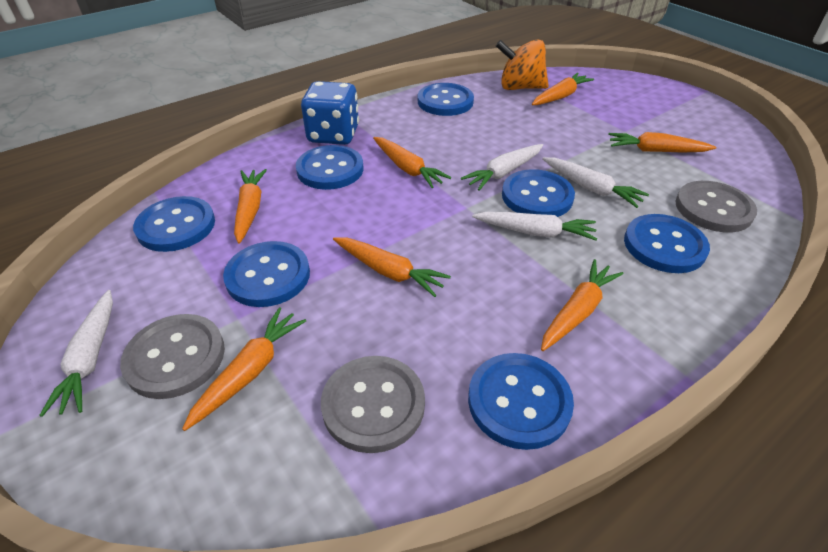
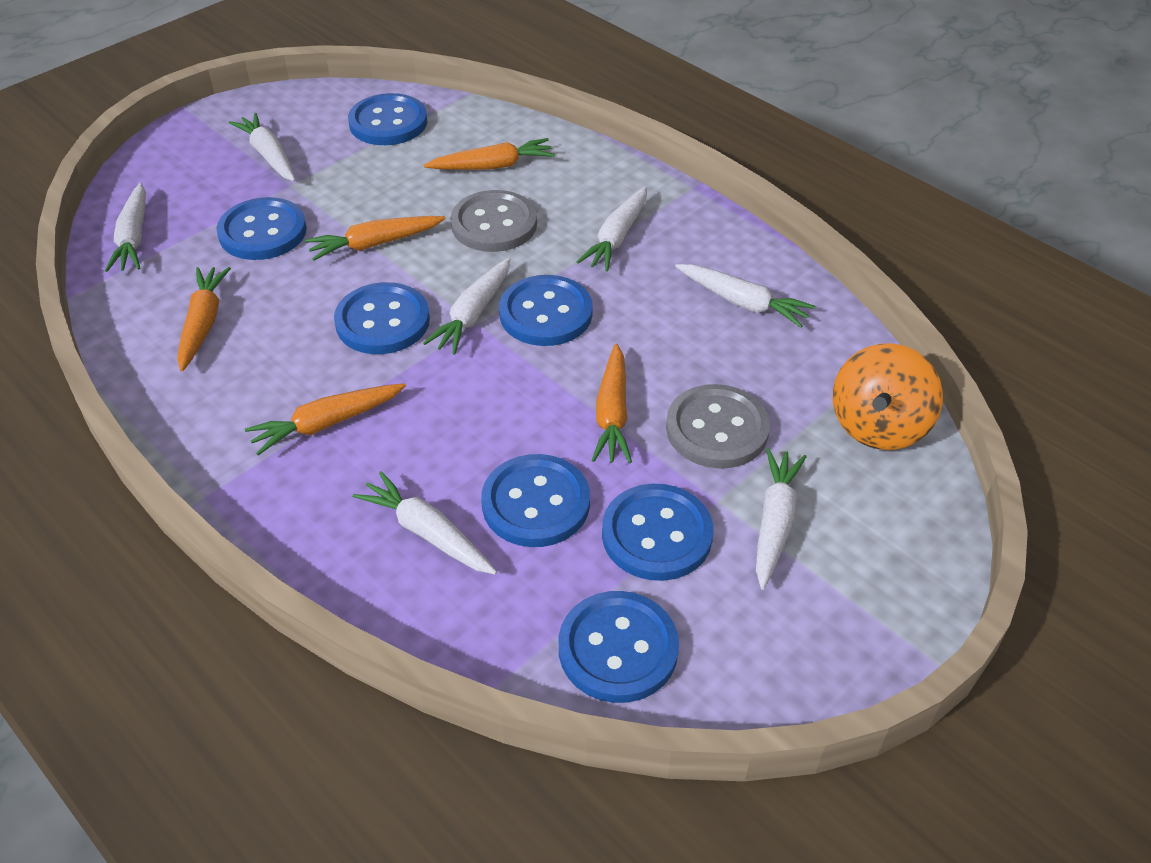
blue dice: 1 -> 0
grey button: 3 -> 2
orange carrot: 7 -> 5
white carrot: 4 -> 7

